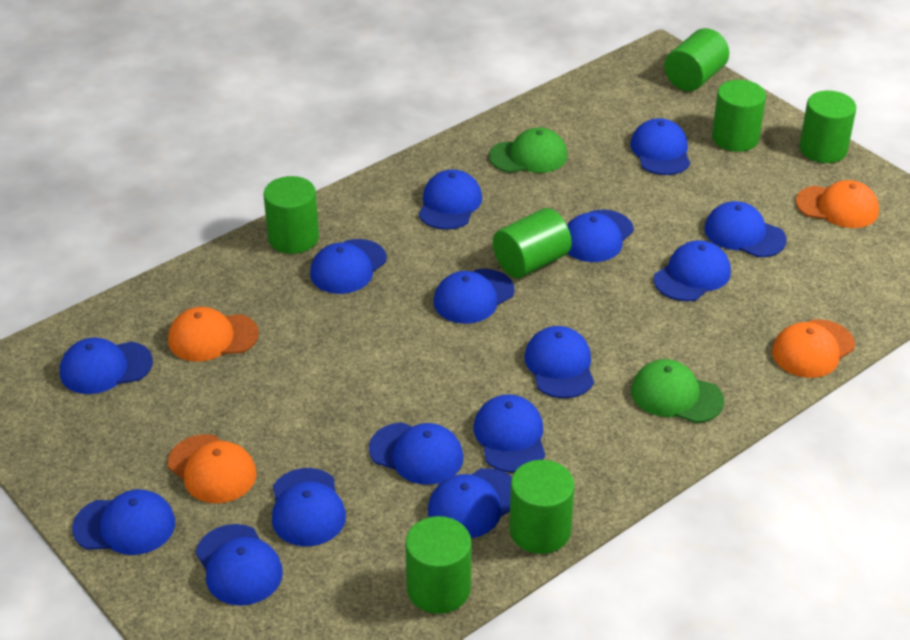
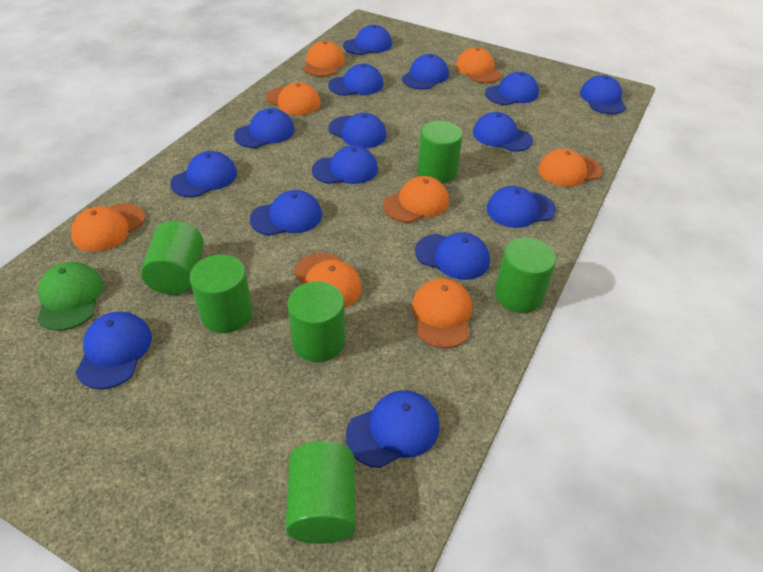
green cap: 2 -> 1
green cylinder: 7 -> 6
orange cap: 4 -> 8

